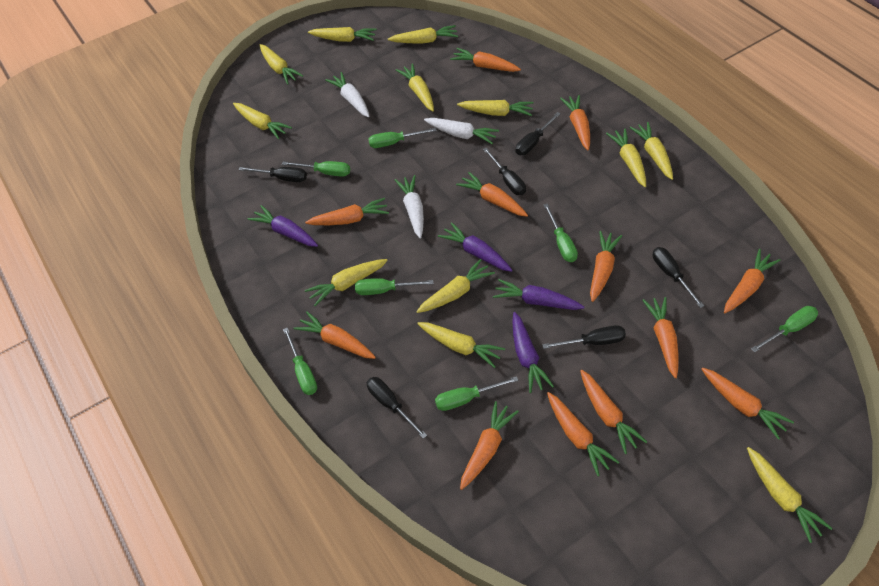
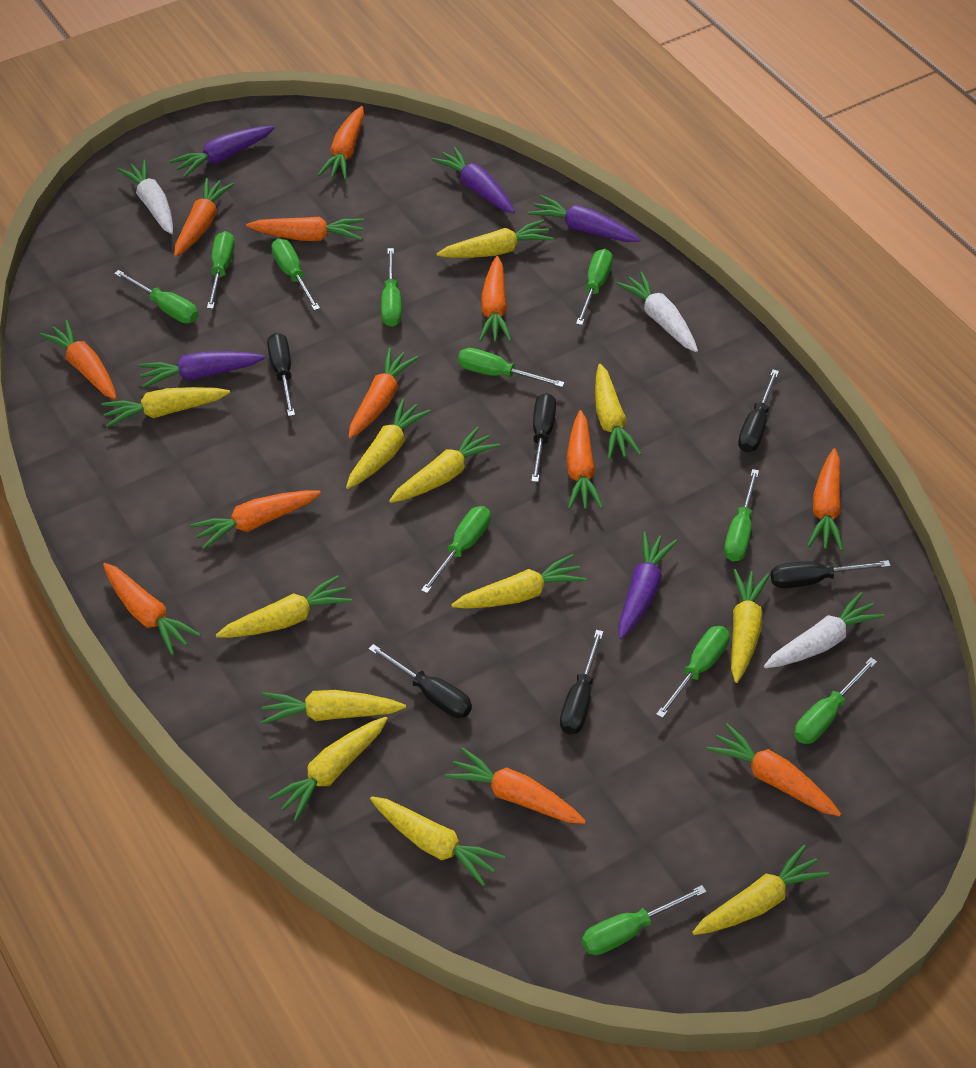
green screwdriver: 7 -> 11
purple carrot: 4 -> 5

